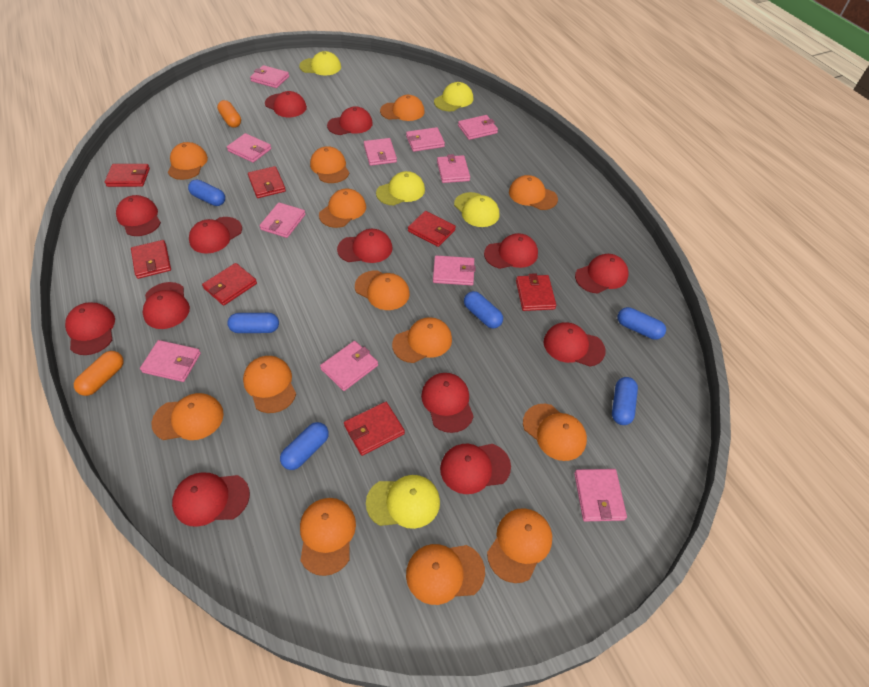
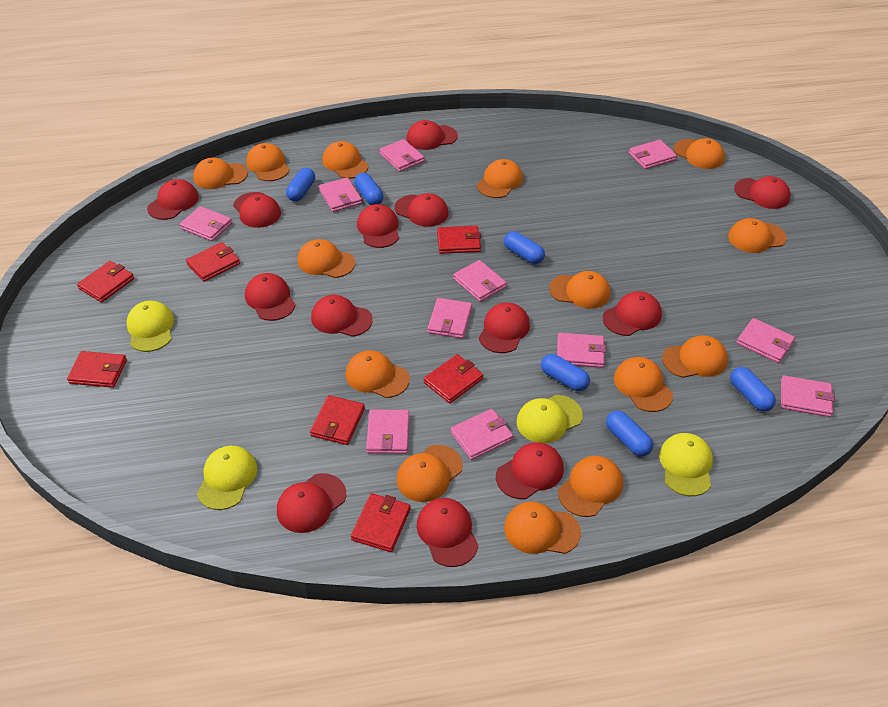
orange cap: 13 -> 14
orange capsule: 2 -> 0
yellow cap: 5 -> 4

